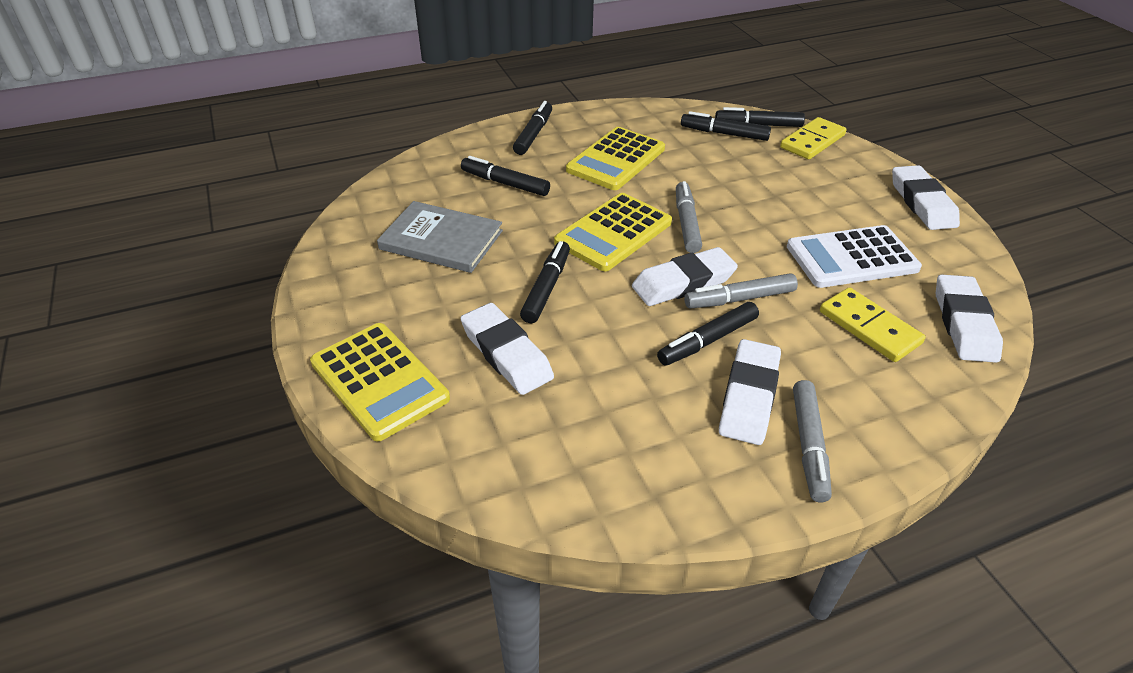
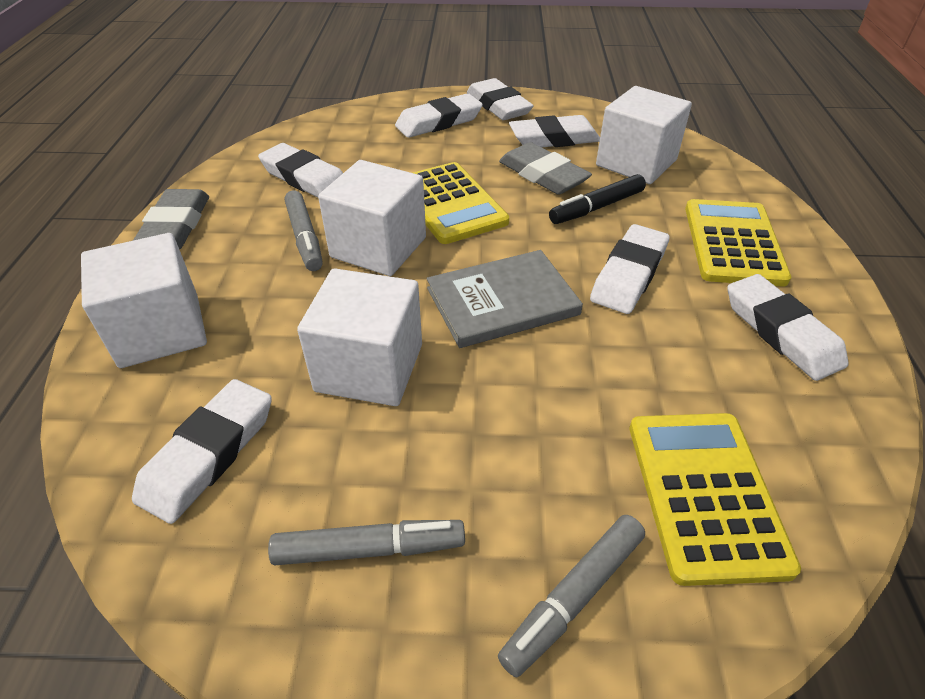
black marker: 6 -> 1
grey eraser: 0 -> 2
white calculator: 1 -> 0
white cube: 0 -> 4
white eraser: 5 -> 7
yellow domino: 2 -> 0

